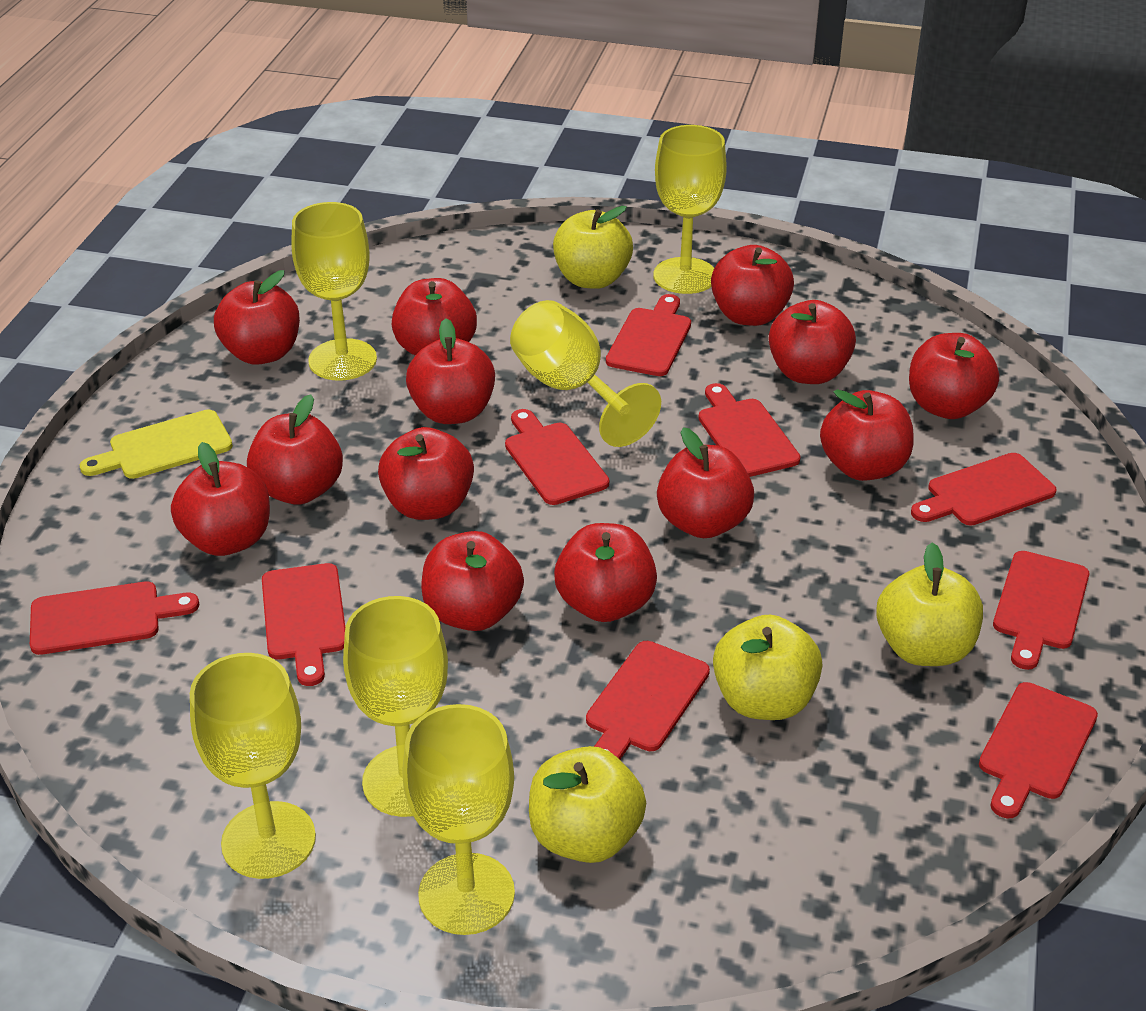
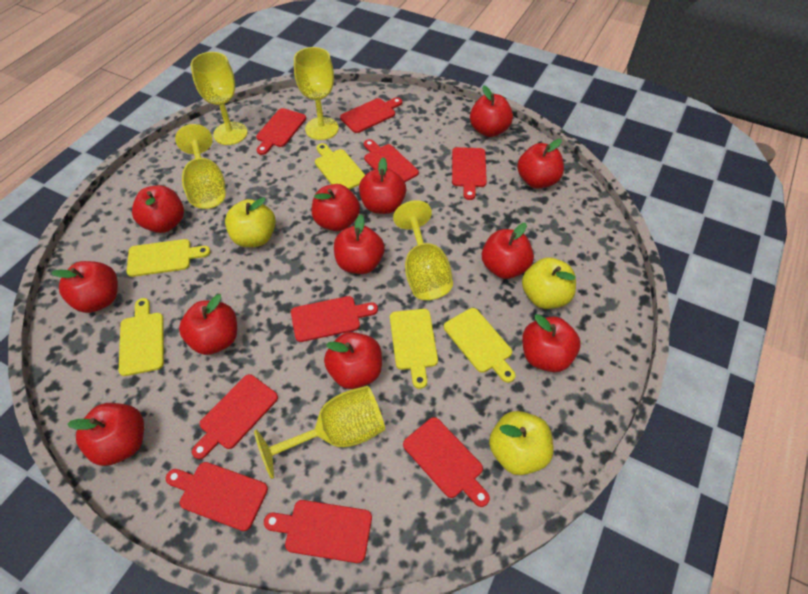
red apple: 13 -> 12
yellow apple: 4 -> 3
yellow cutting board: 1 -> 5
yellow goblet: 6 -> 5

